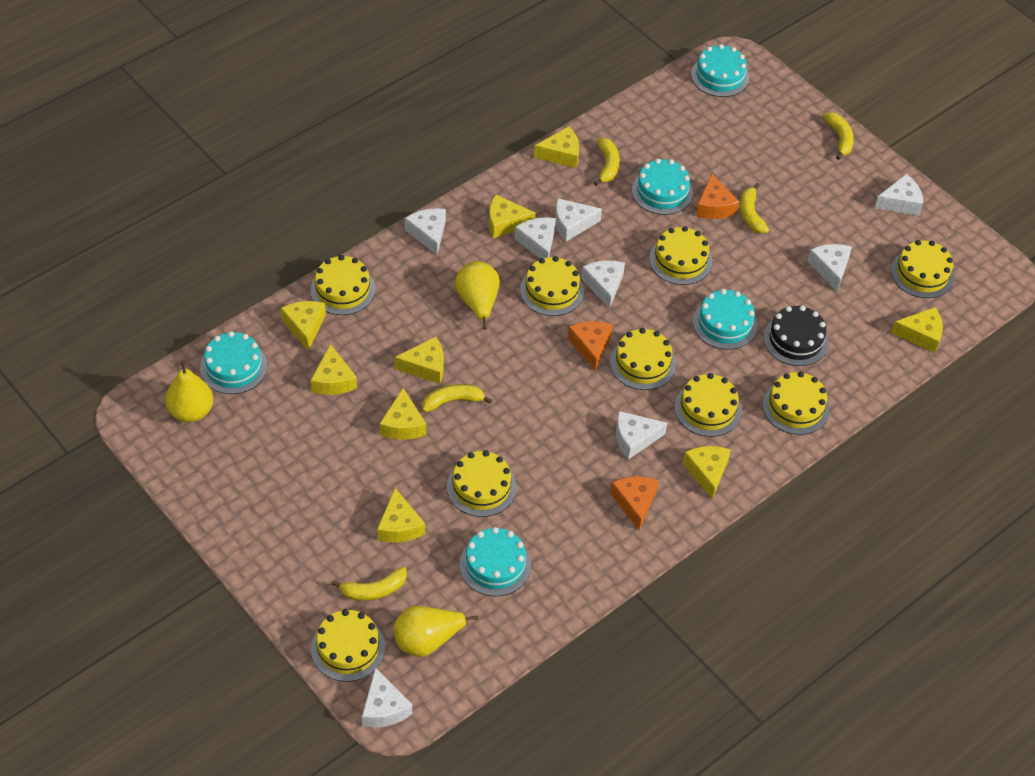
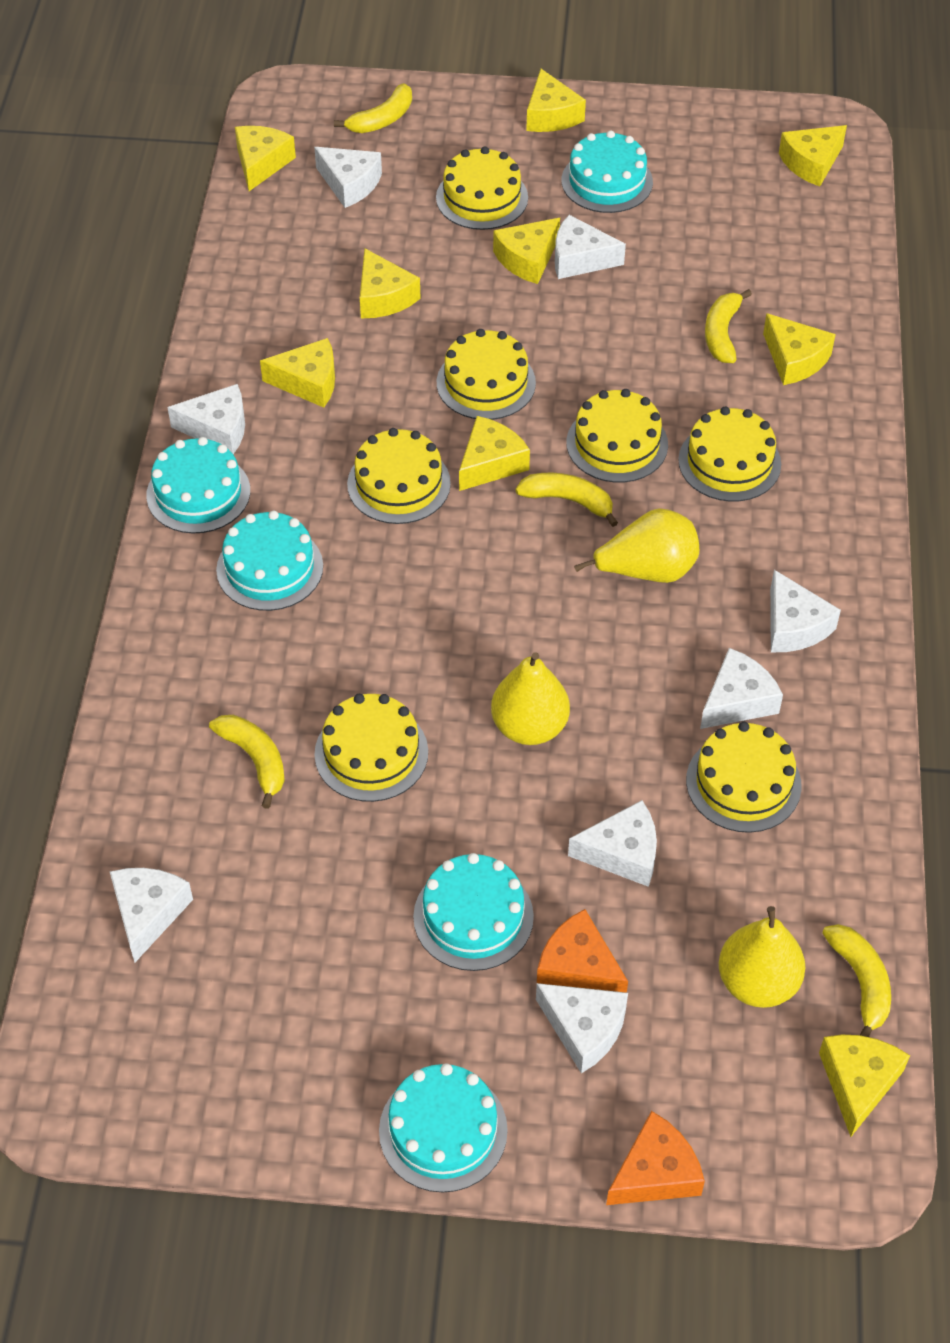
black cake: 1 -> 0
orange cheese: 3 -> 2
yellow cake: 9 -> 7

